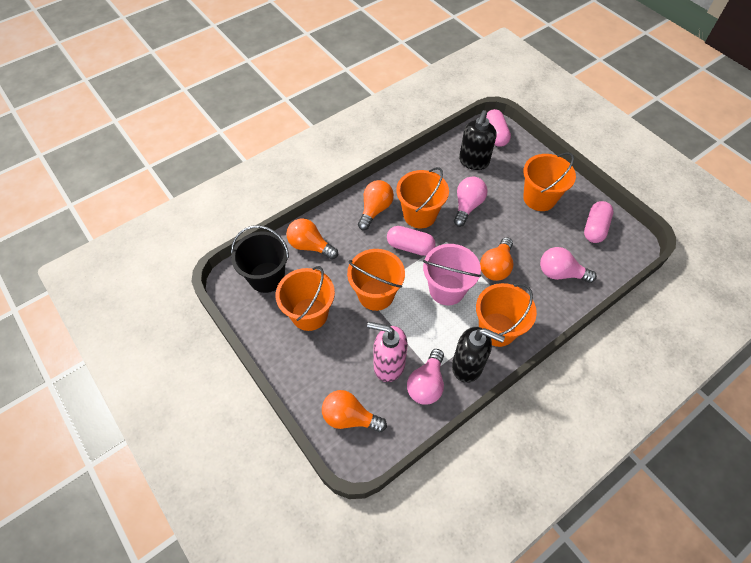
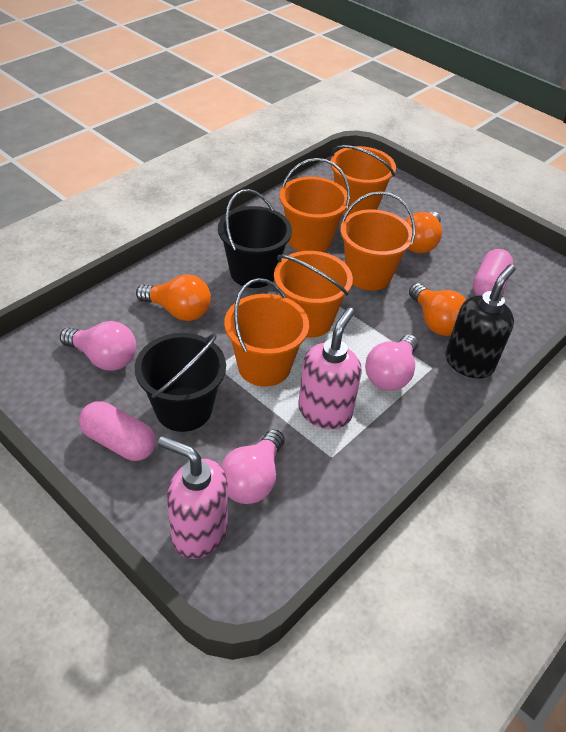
black bucket: 1 -> 2
black soap dispenser: 2 -> 1
orange light bulb: 4 -> 3
pink bucket: 1 -> 0
pink capsule: 3 -> 2
pink soap dispenser: 1 -> 2

